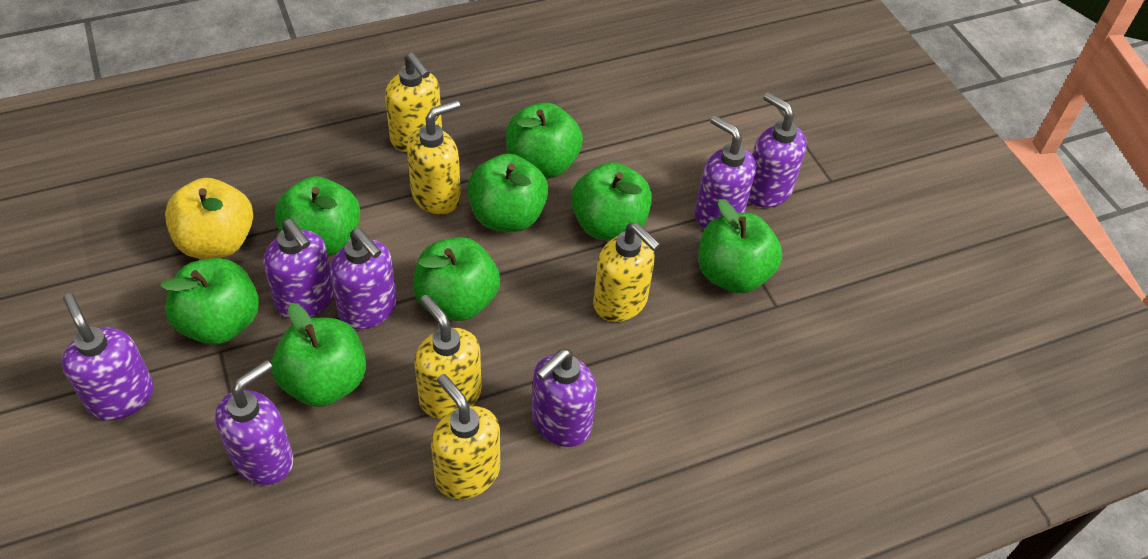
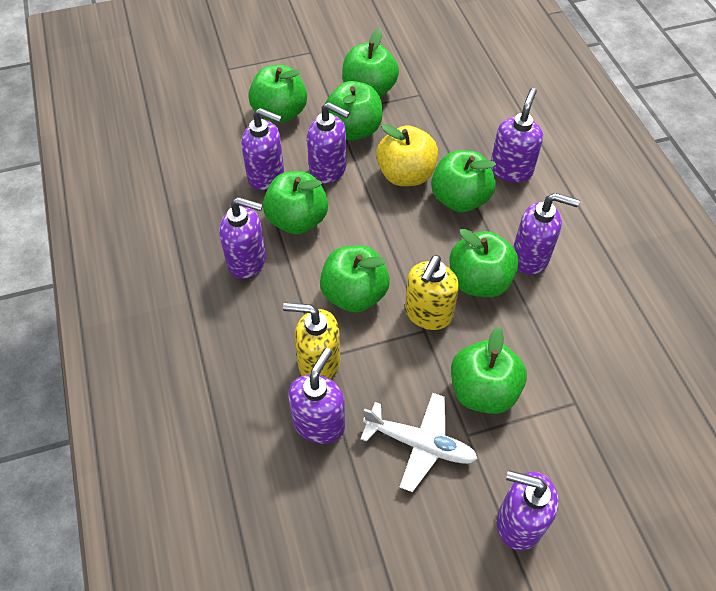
white plane: 0 -> 1
yellow soap dispenser: 5 -> 2

